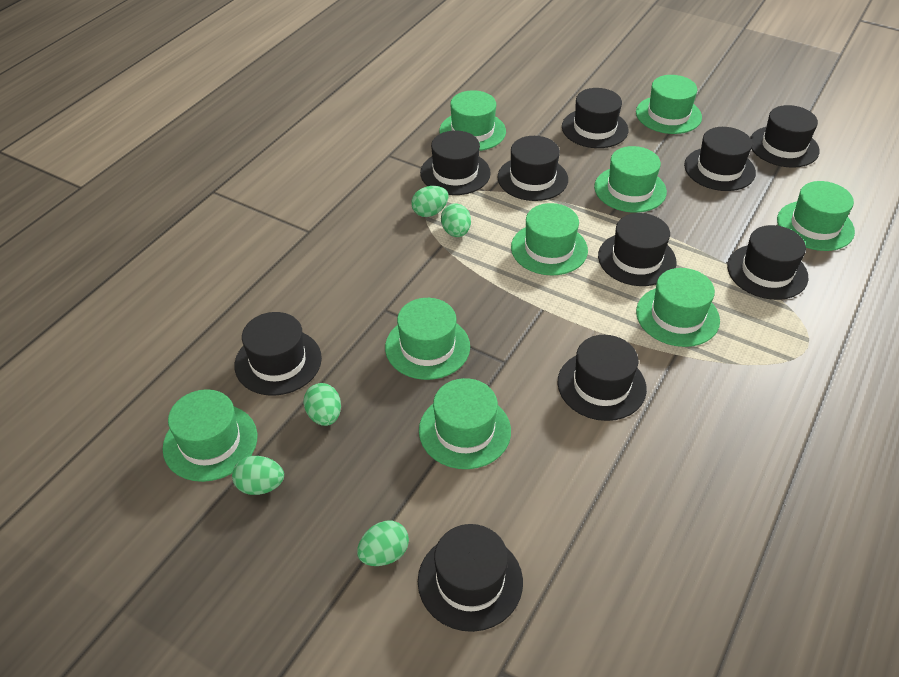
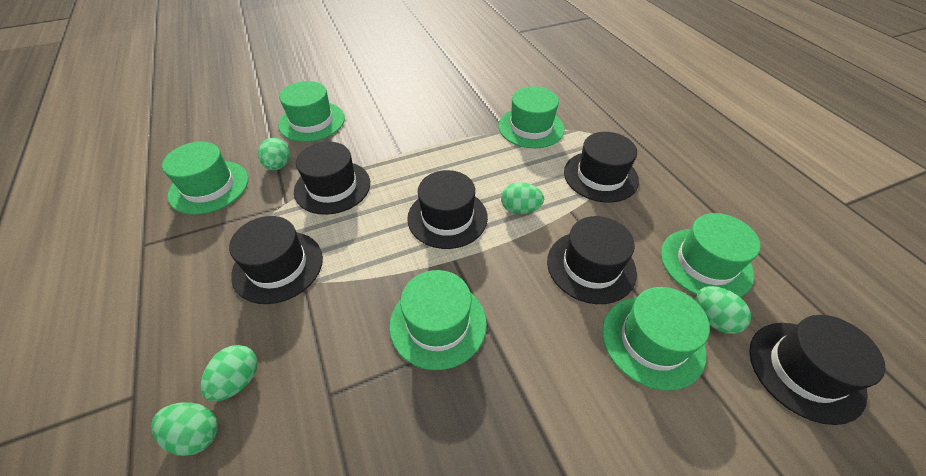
black hat: 10 -> 6
green hat: 9 -> 6

